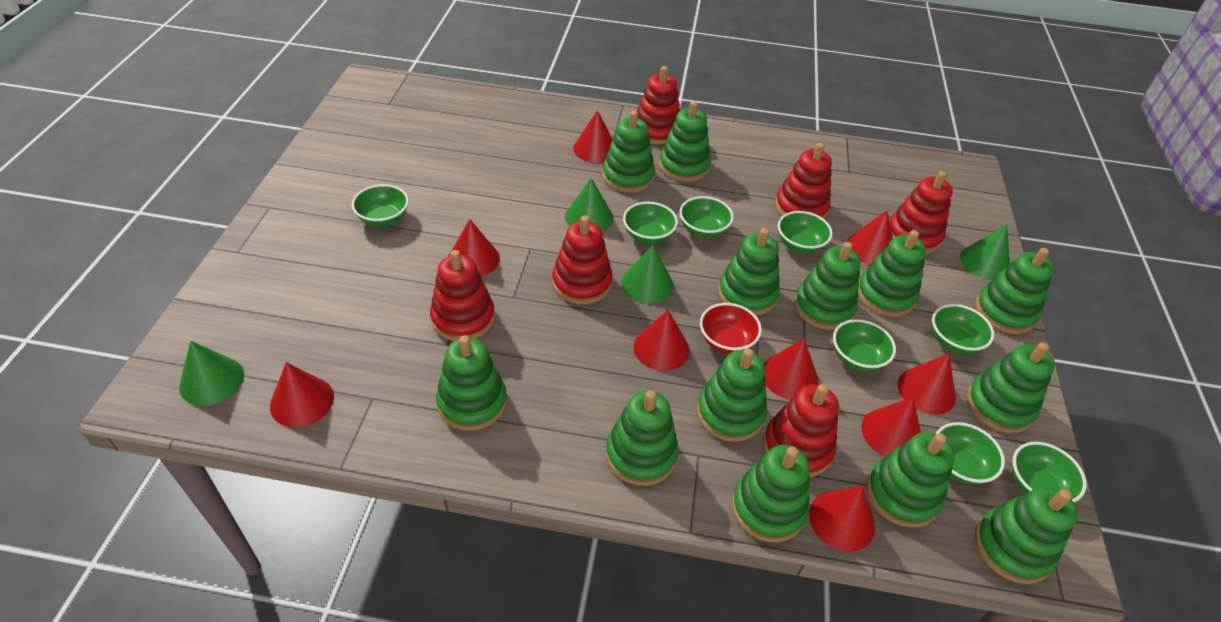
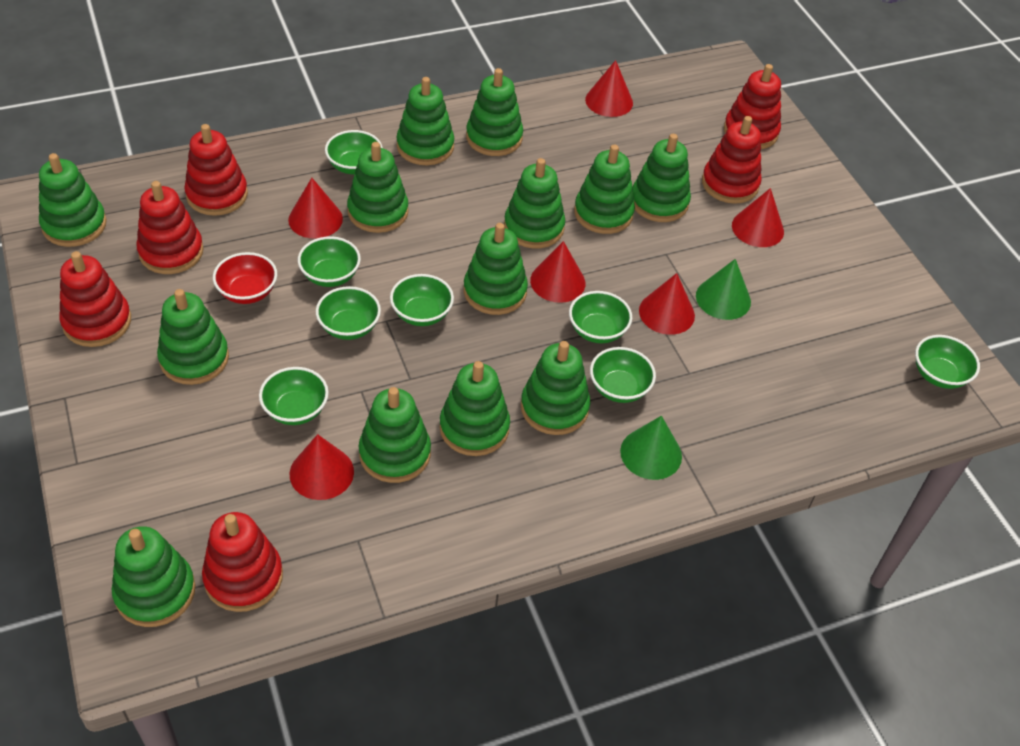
green cone: 4 -> 2
red cone: 9 -> 6

